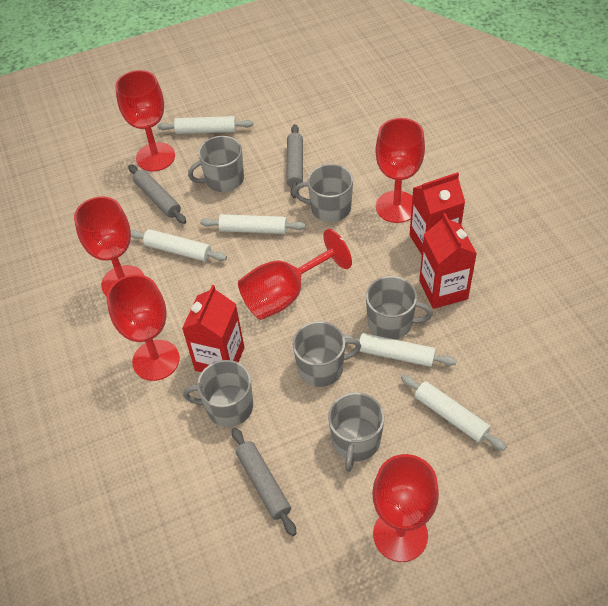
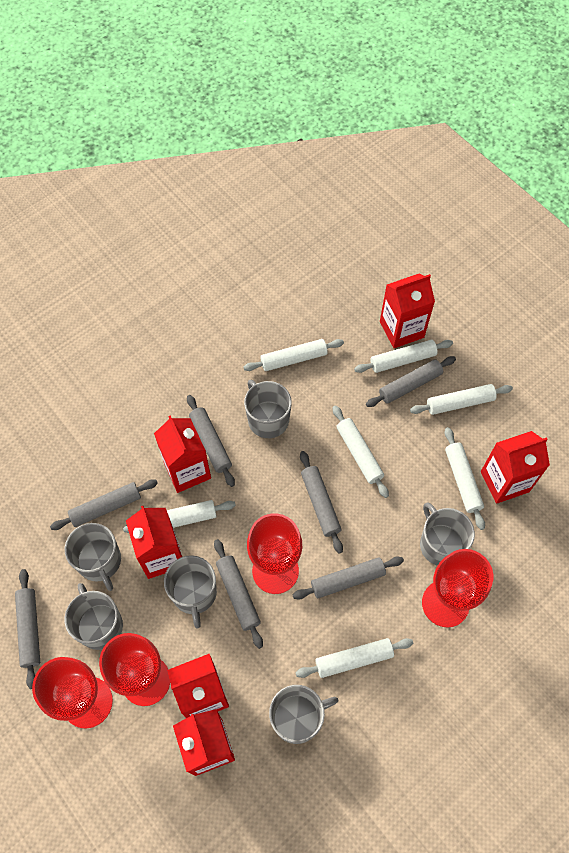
grey rolling pin: 3 -> 7
red carton: 3 -> 6
red goblet: 6 -> 4
white rolling pin: 5 -> 7

